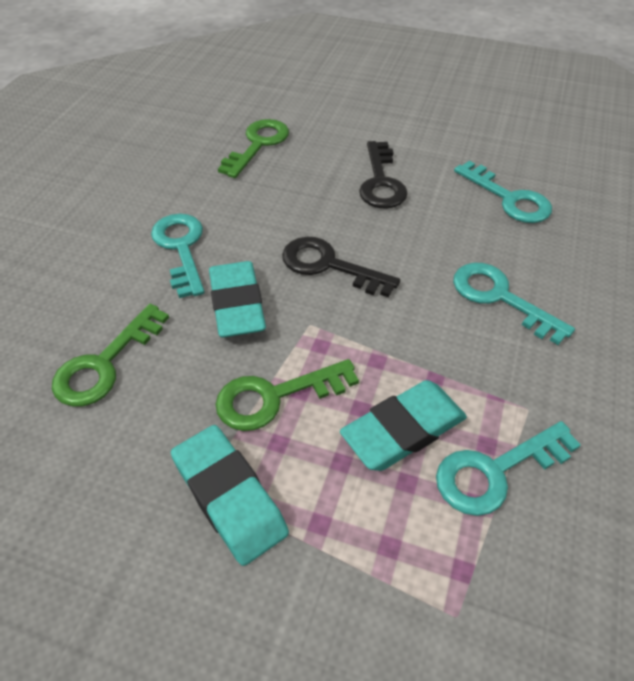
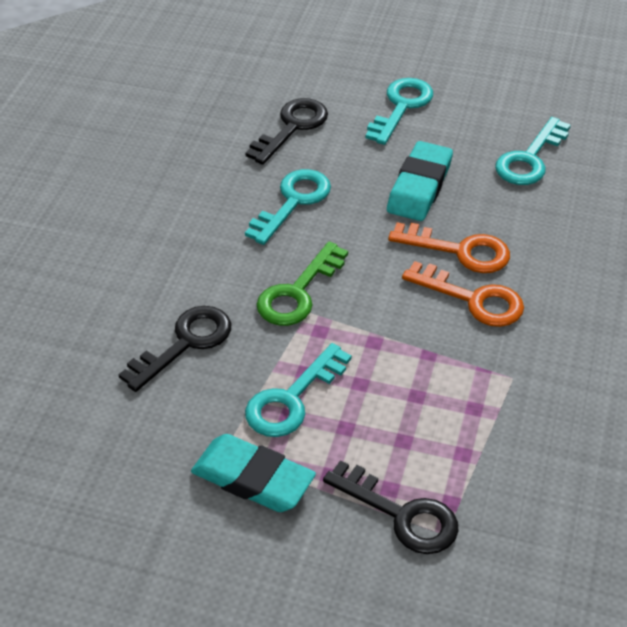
black key: 2 -> 3
green key: 3 -> 1
orange key: 0 -> 2
turquoise eraser: 3 -> 2

